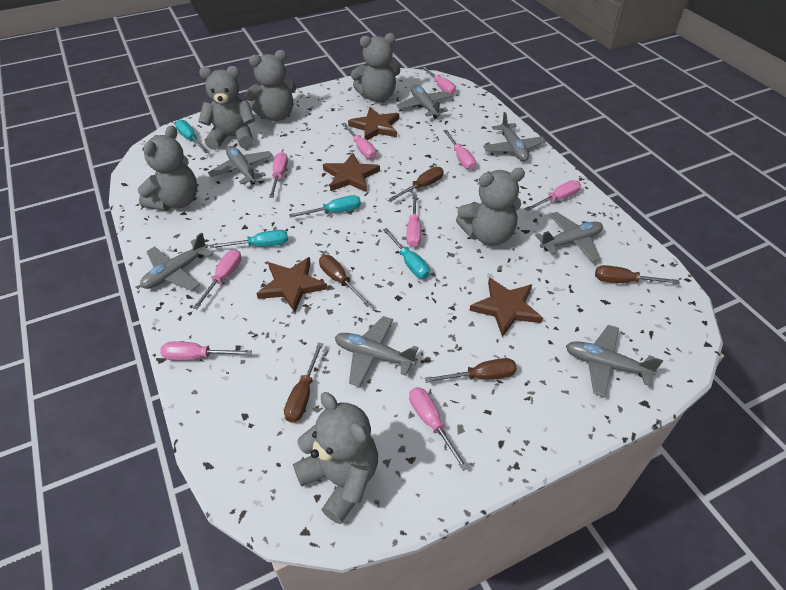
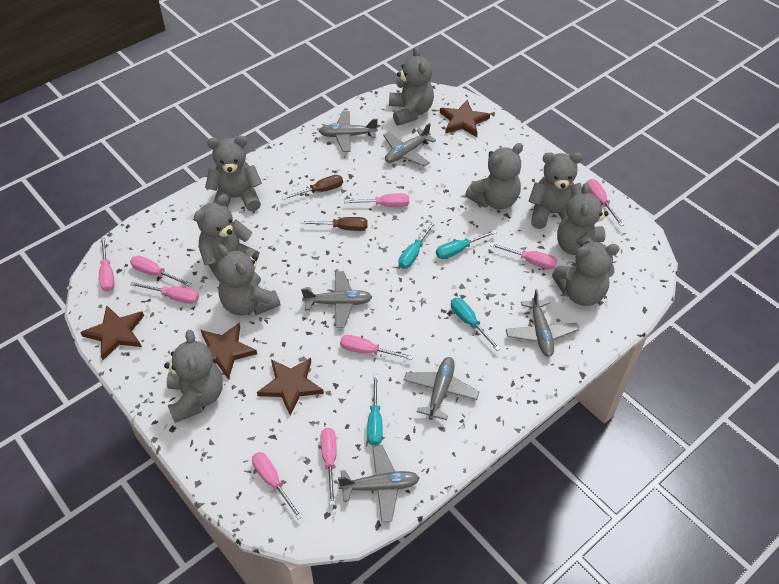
brown screwdriver: 5 -> 2
grey plane: 7 -> 6
grey teddy bear: 6 -> 9

